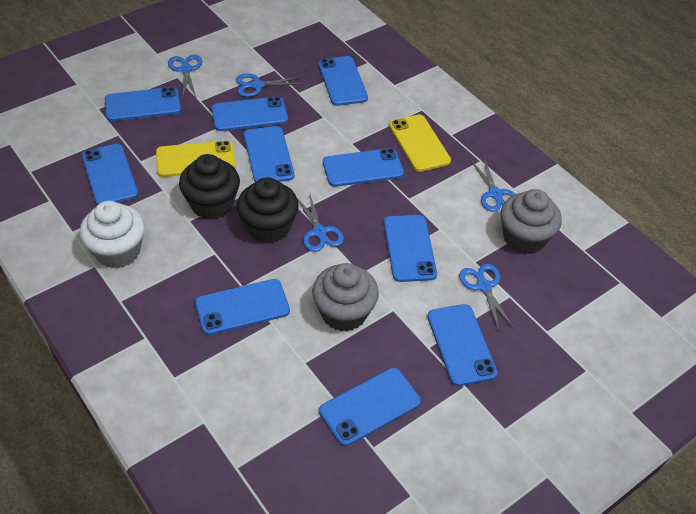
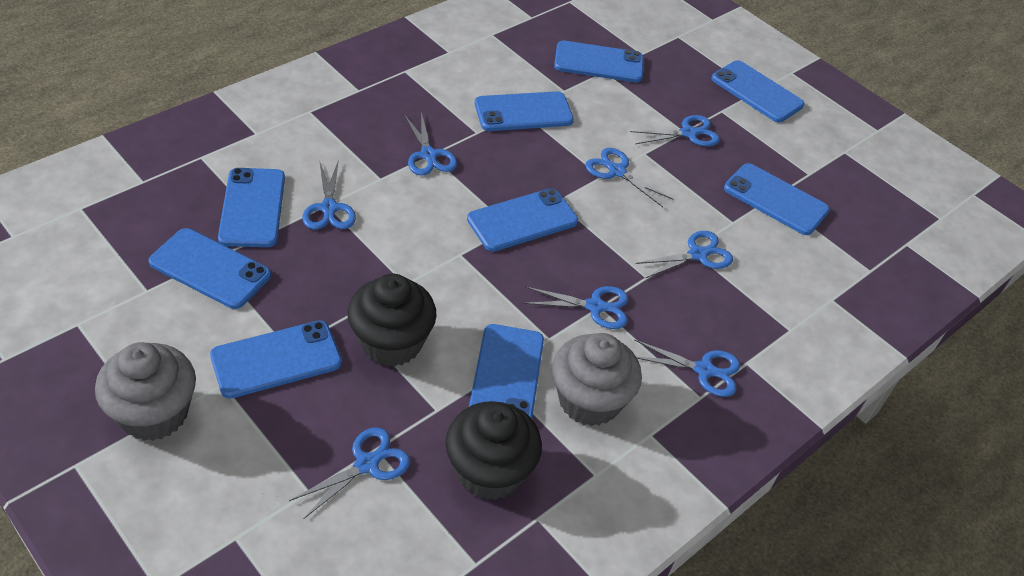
blue phone: 10 -> 9
blue scissors: 5 -> 8
white cupcake: 1 -> 0
yellow phone: 2 -> 0

